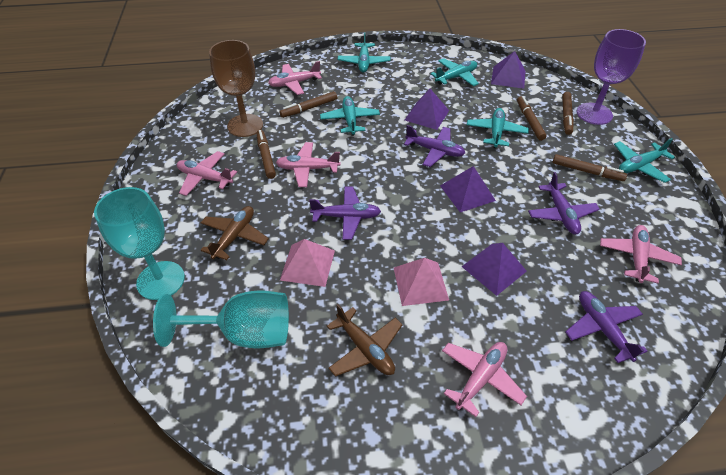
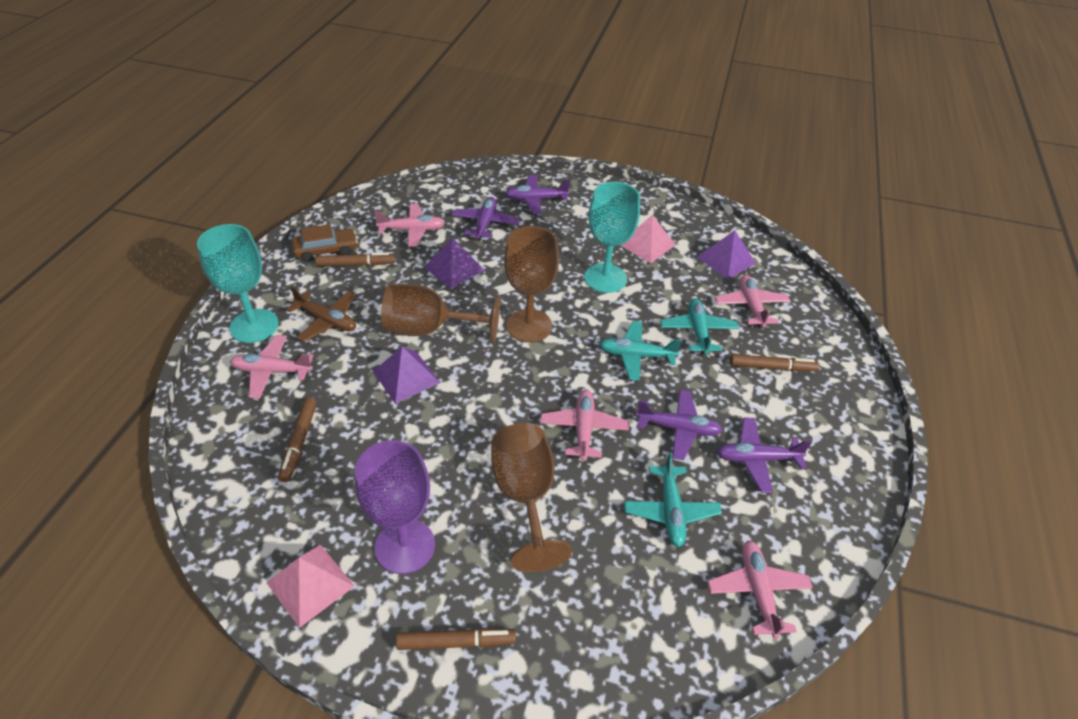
brown car: 0 -> 1
brown goblet: 1 -> 3
brown marker: 5 -> 4
brown plane: 2 -> 1
purple pyramid: 4 -> 3
turquoise plane: 5 -> 3

